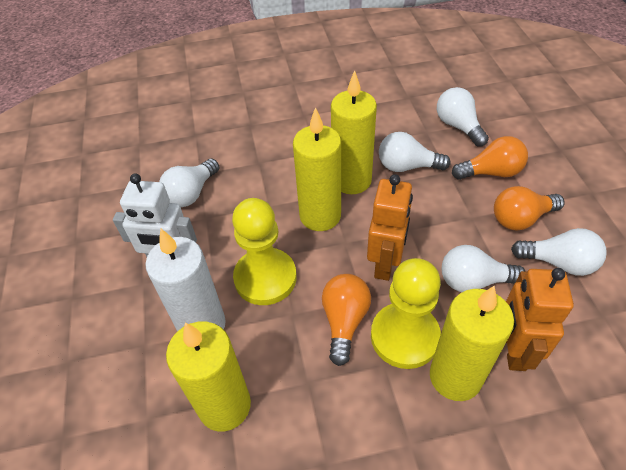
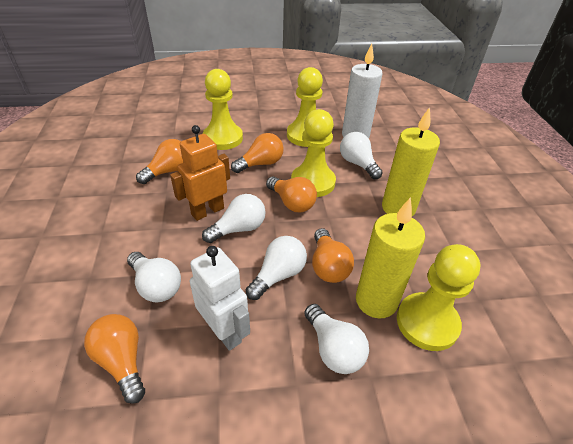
orange light bulb: 3 -> 5
orange robot: 2 -> 1
yellow candle: 4 -> 2
yellow pawn: 2 -> 4

